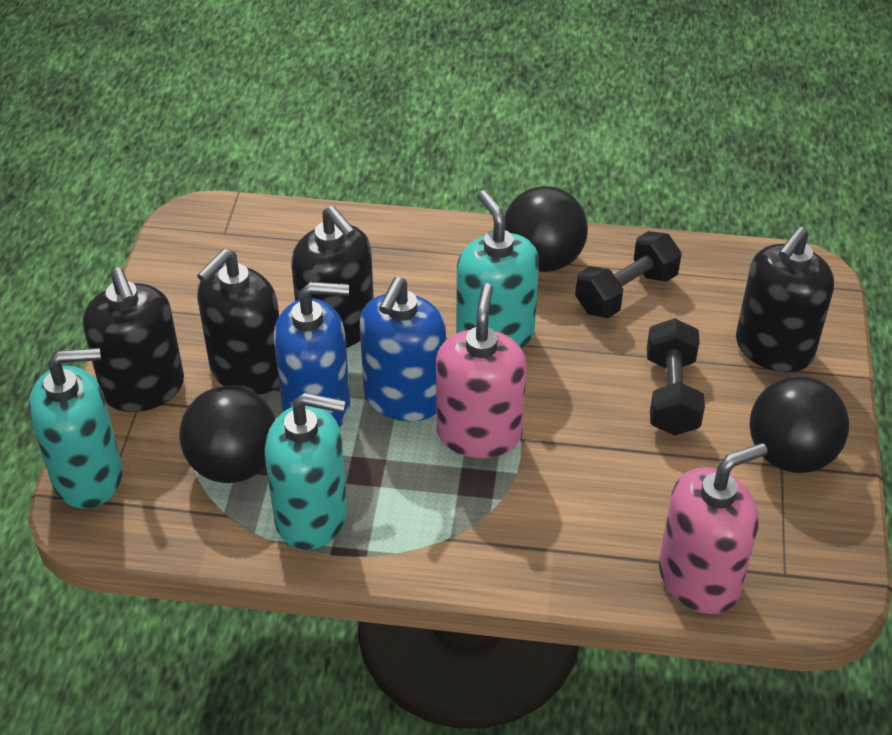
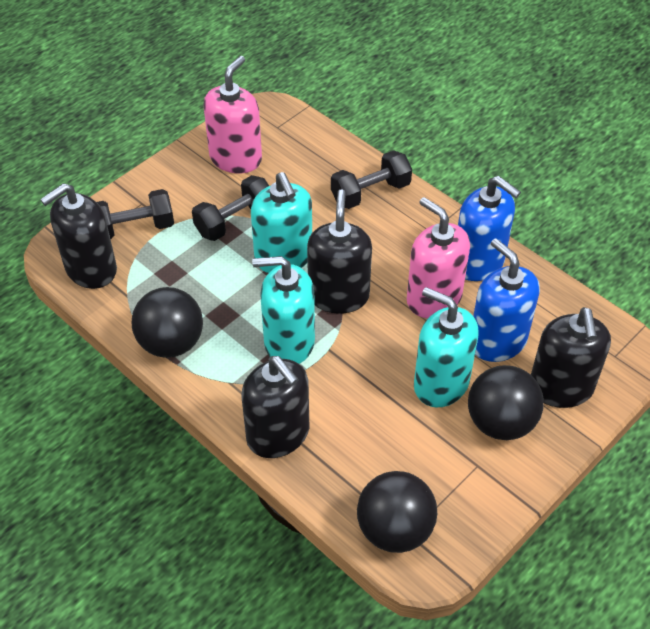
black dumbbell: 2 -> 3

